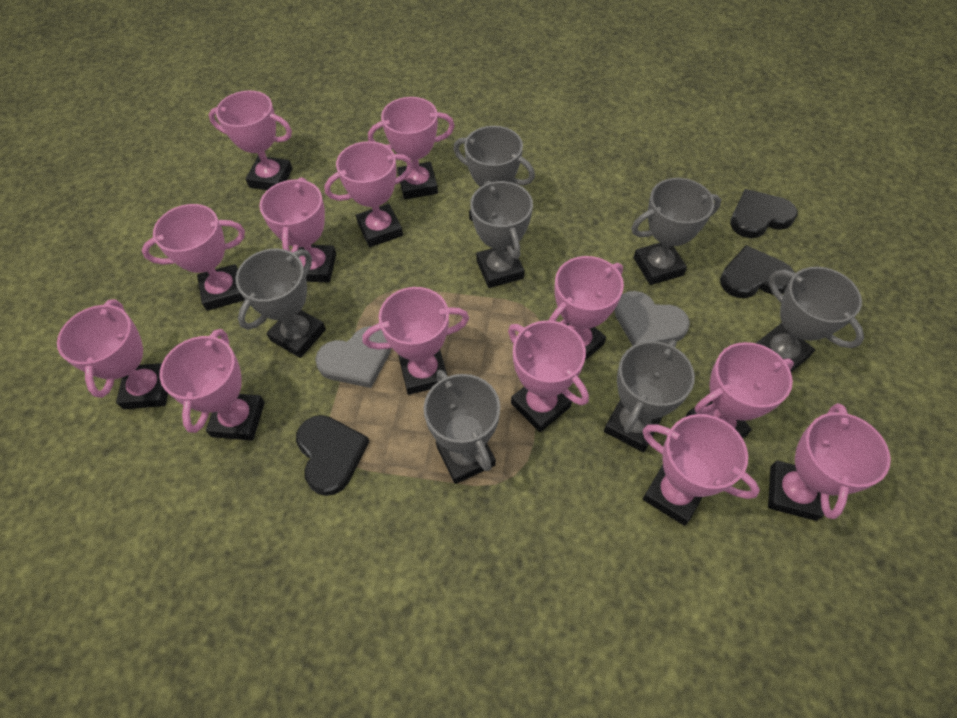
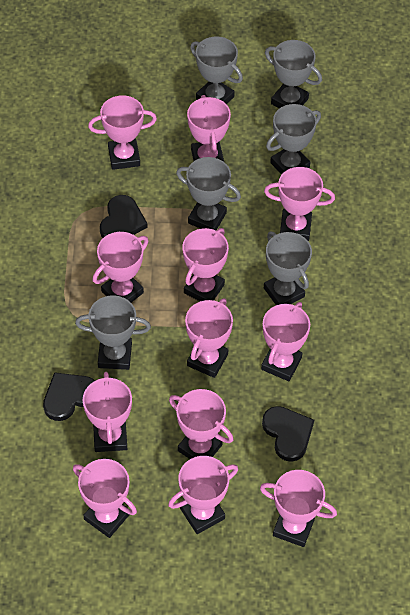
grey heart: 2 -> 0
grey trophy: 7 -> 6
pink trophy: 13 -> 12

